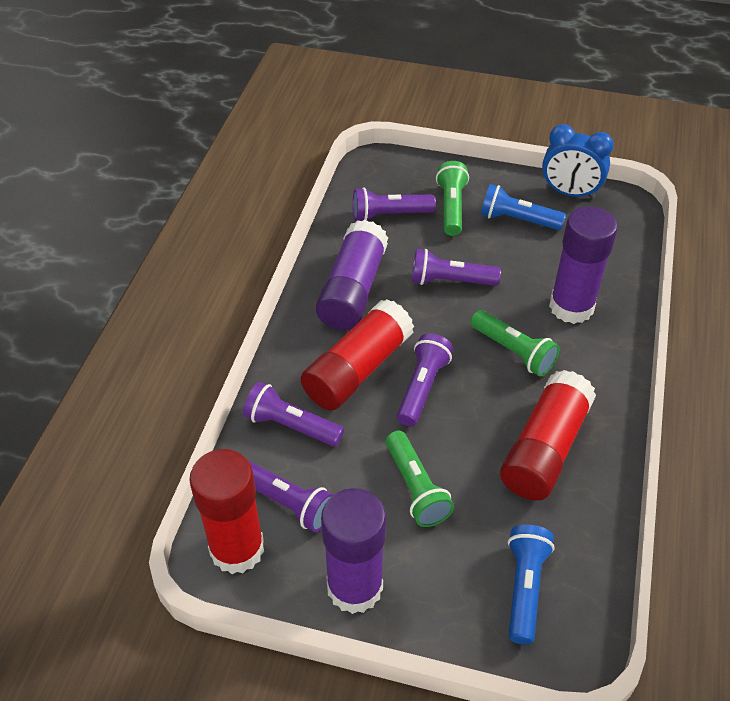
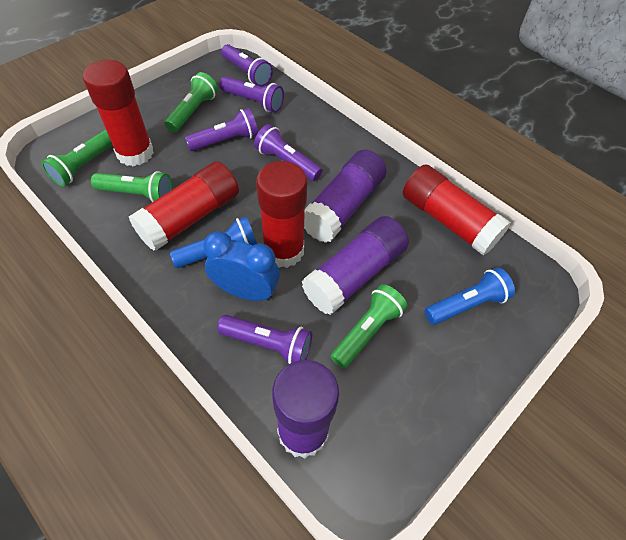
green flashlight: 3 -> 4
red glue stick: 3 -> 4

